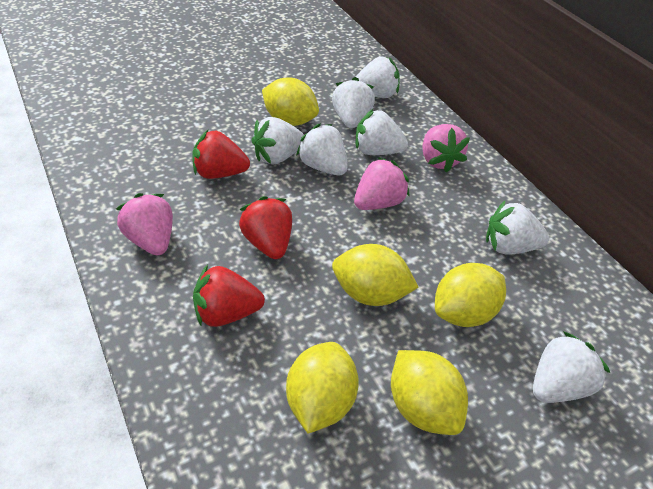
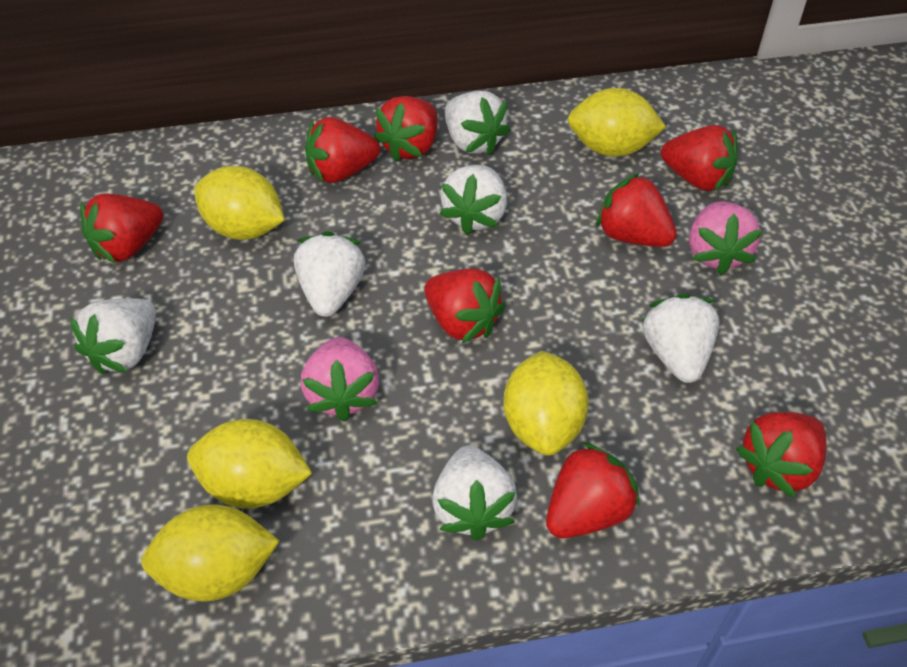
pink strawberry: 3 -> 2
red strawberry: 3 -> 8
white strawberry: 7 -> 6

